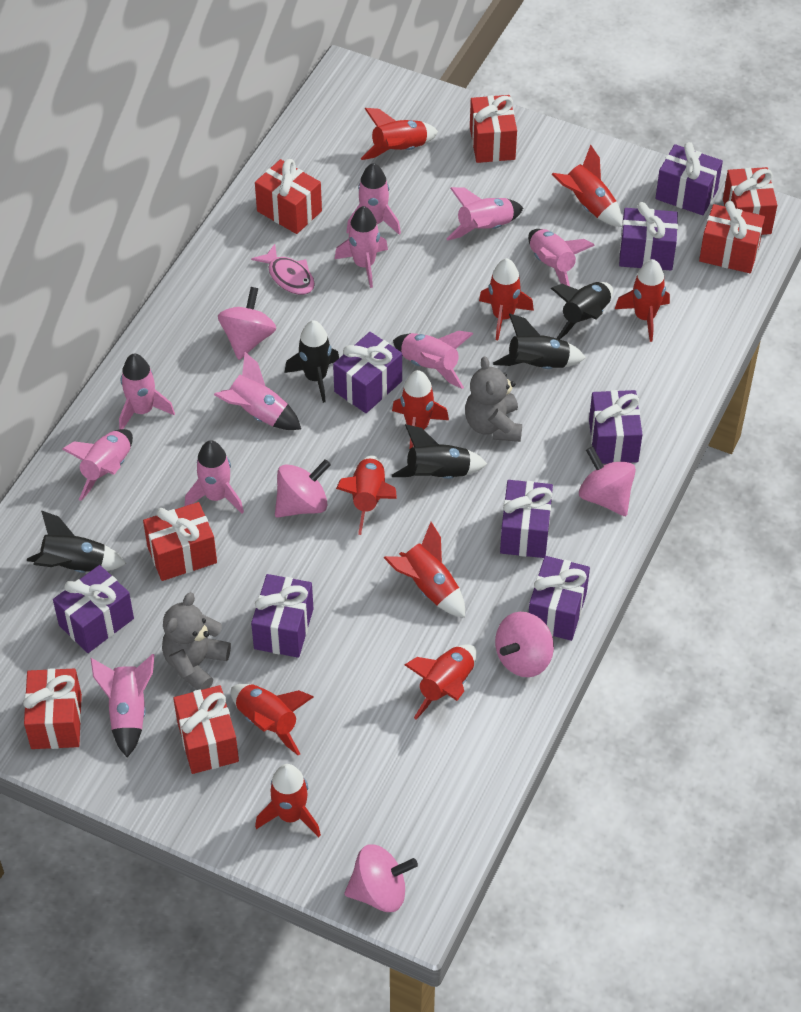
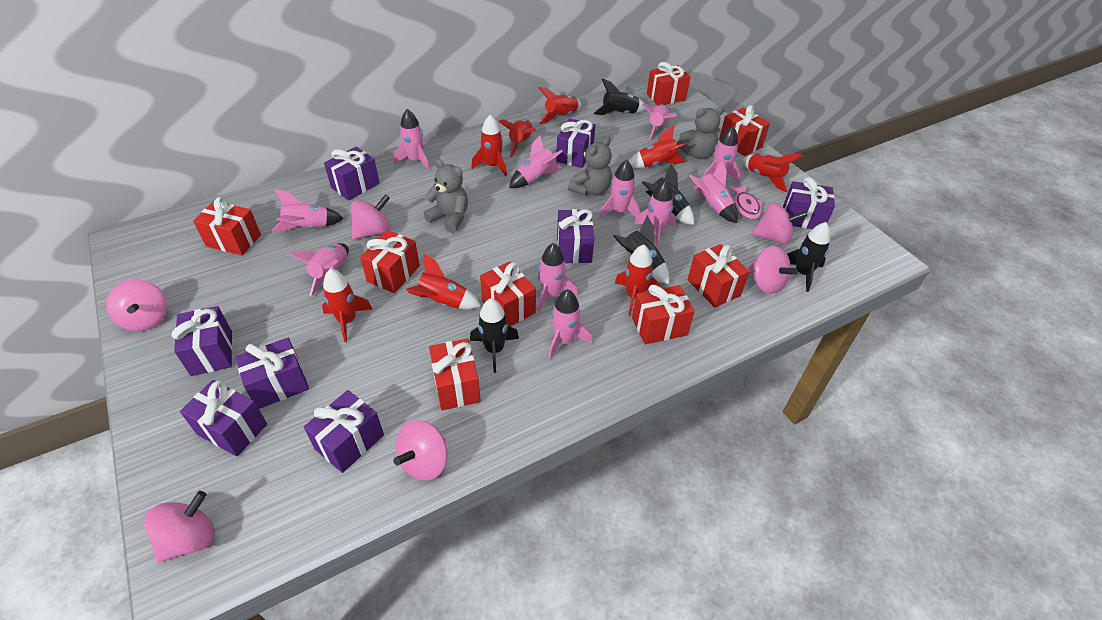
grey teddy bear: 2 -> 3
pink rocket: 10 -> 11
pink spinning top: 5 -> 6
red gift: 7 -> 8
red rocket: 10 -> 8

